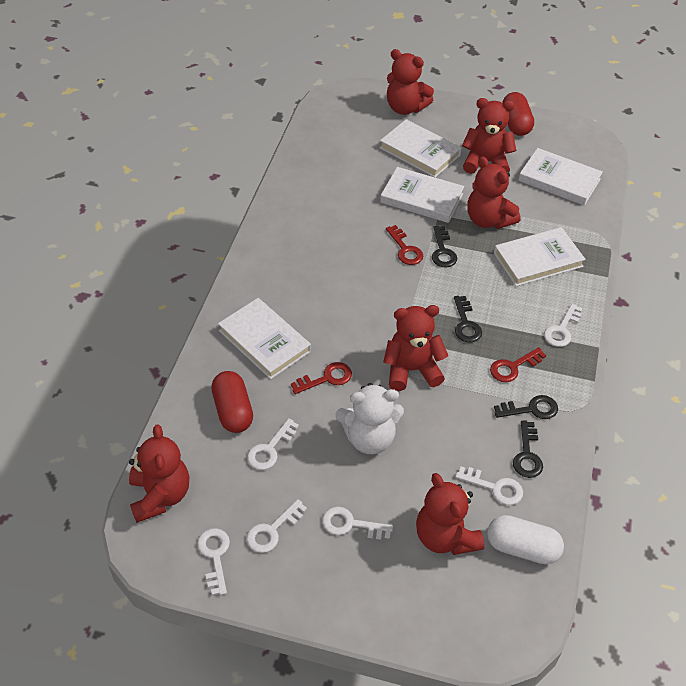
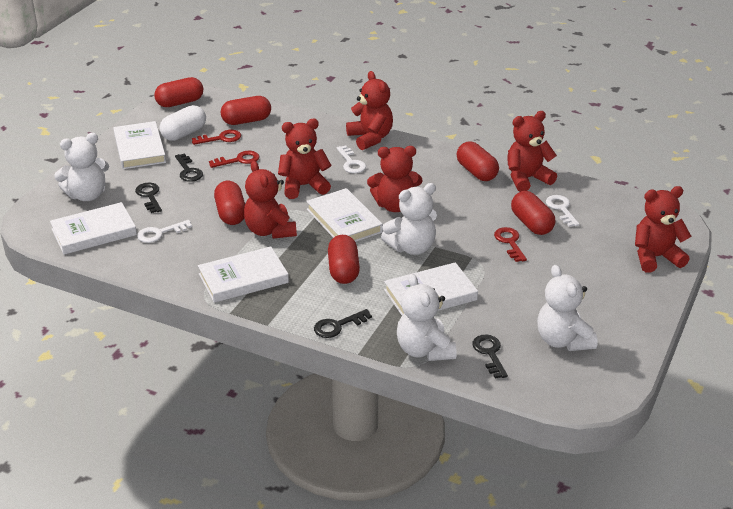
red capsule: 2 -> 6
white key: 6 -> 3
white teddy bear: 1 -> 4

